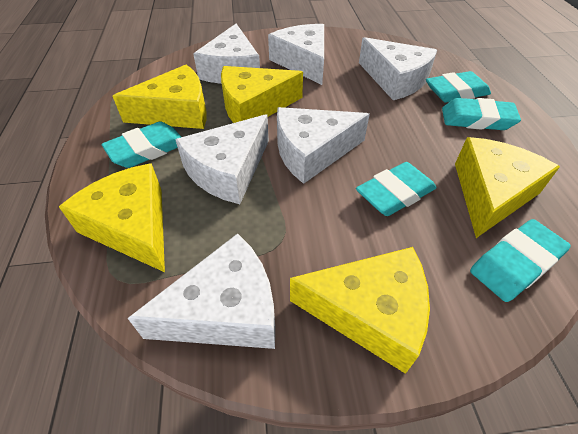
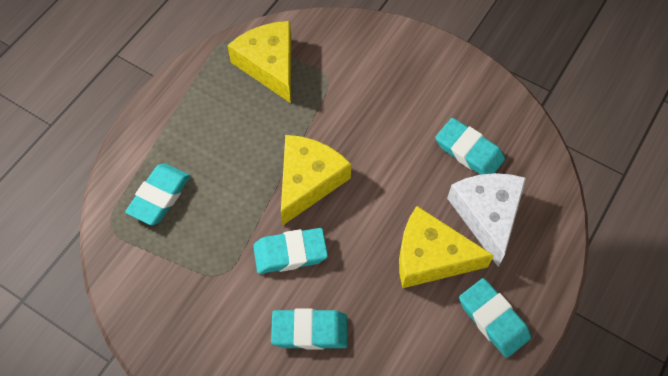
white cheese: 6 -> 1
yellow cheese: 5 -> 3

